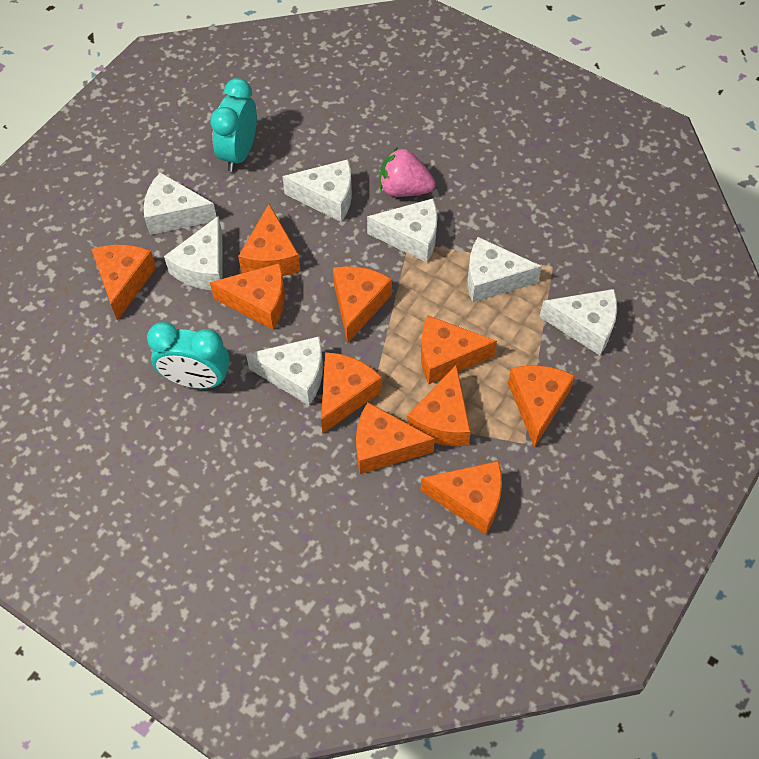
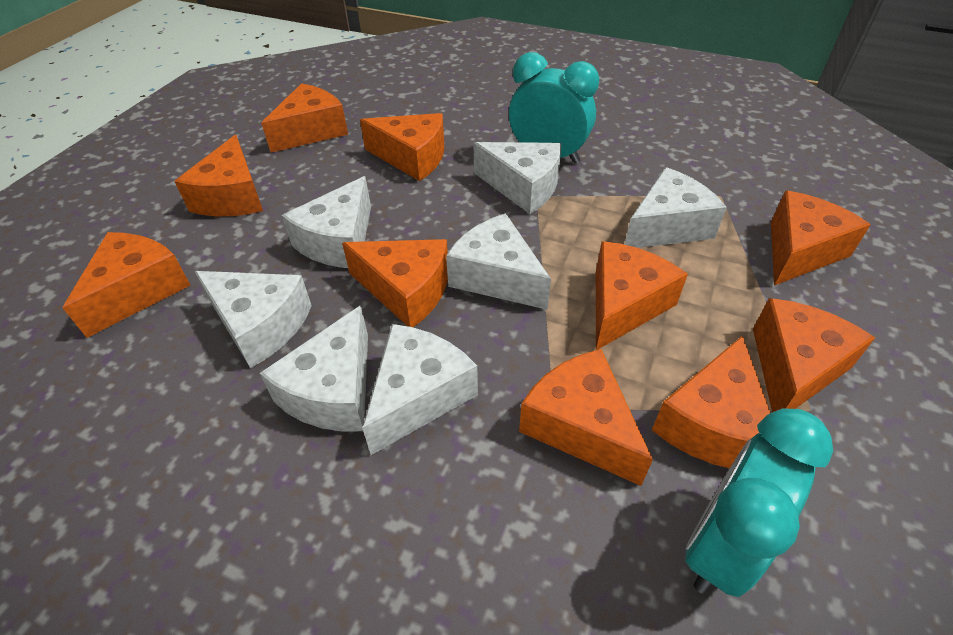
pink strawberry: 1 -> 0

